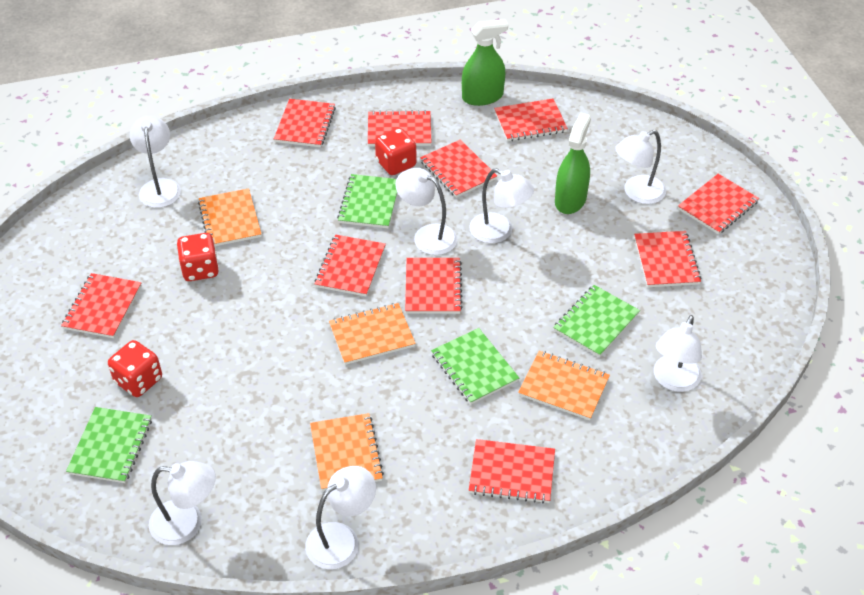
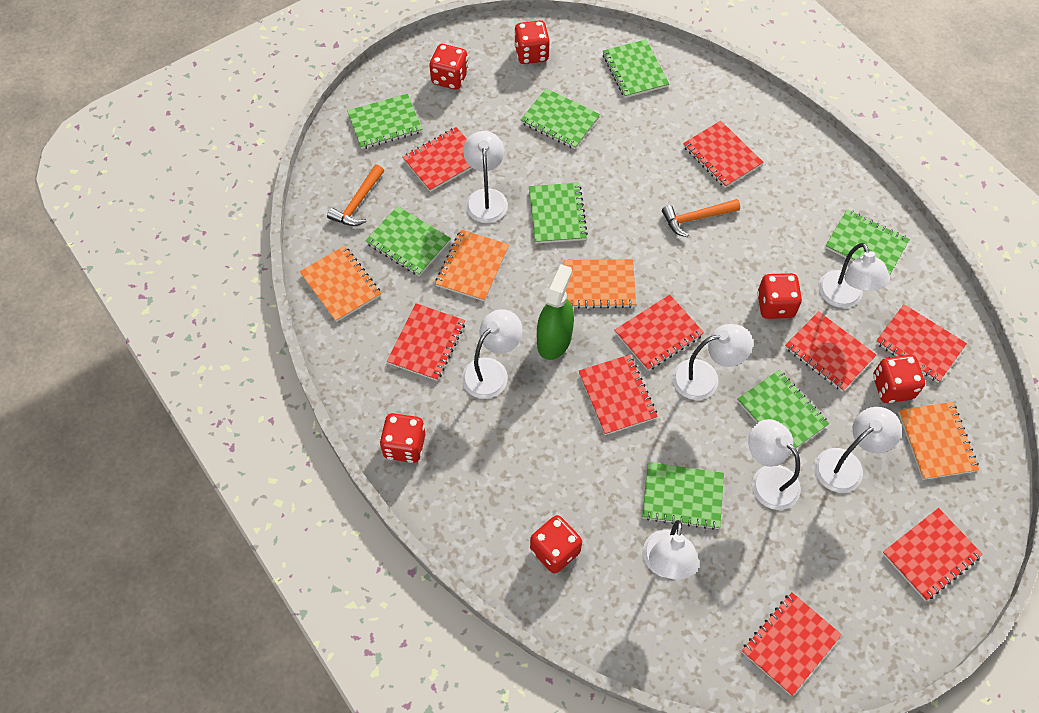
green notebook: 4 -> 8
green spray bottle: 2 -> 1
orange hammer: 0 -> 2
red dice: 3 -> 6
red notebook: 10 -> 9

